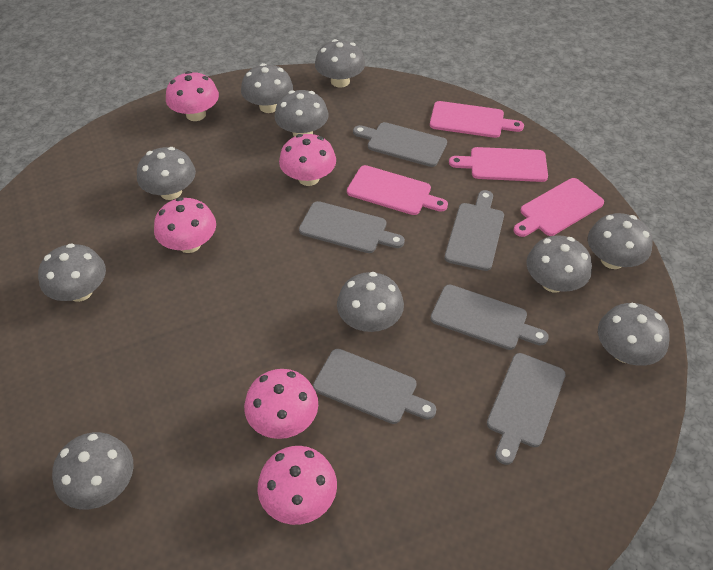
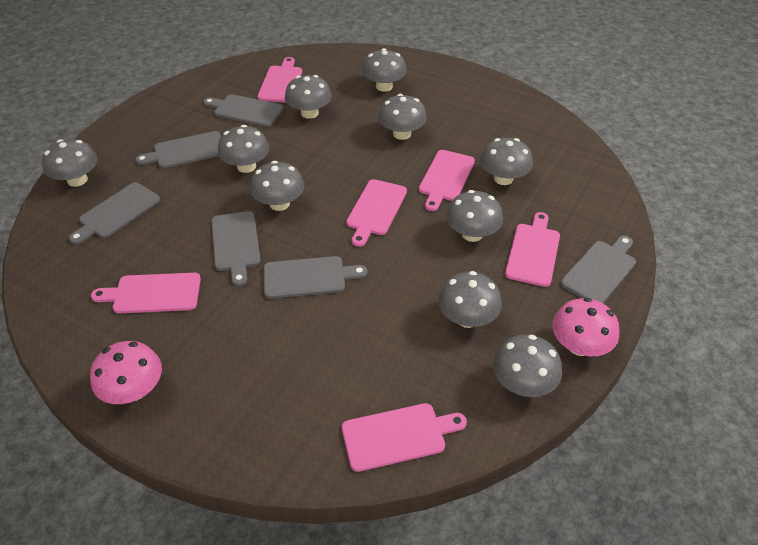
pink cutting board: 4 -> 6
pink mushroom: 5 -> 2

